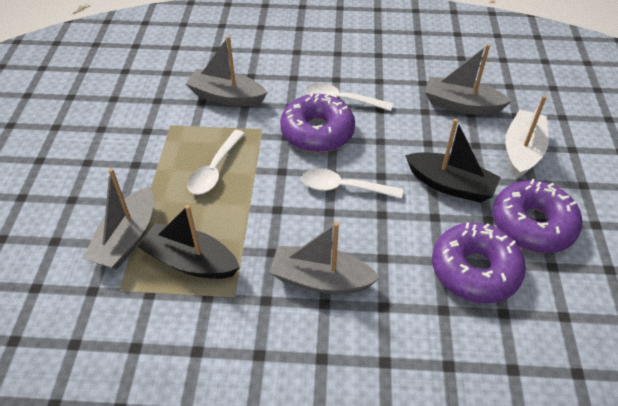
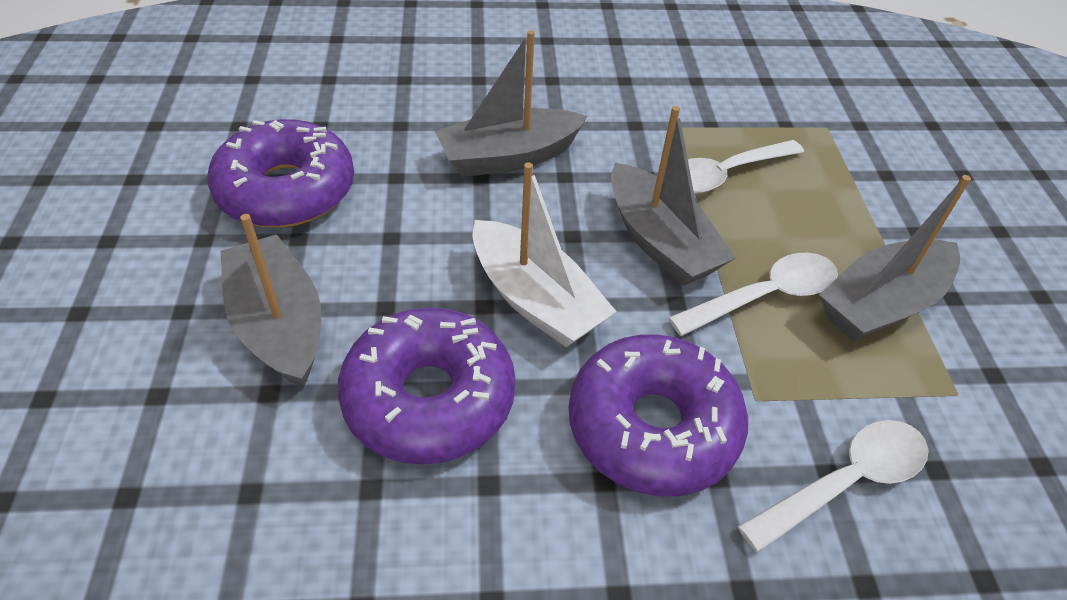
black boat: 2 -> 0

